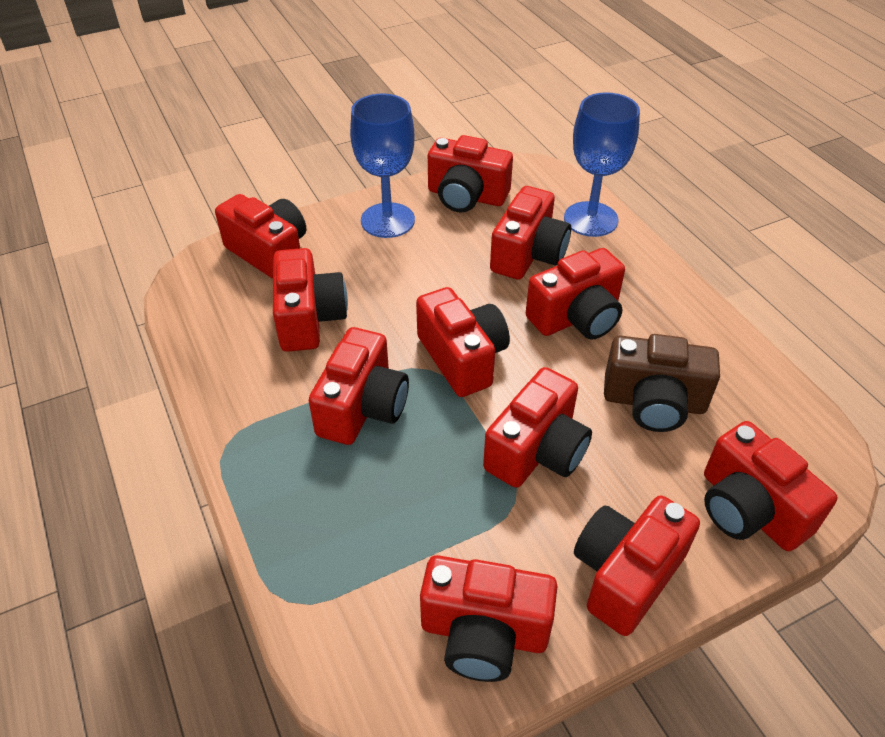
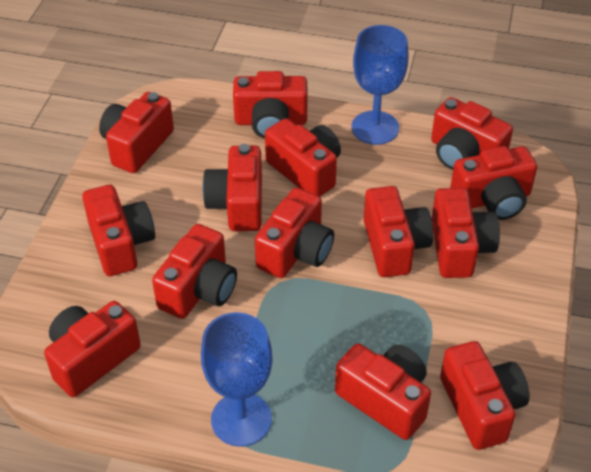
brown camera: 1 -> 0
red camera: 11 -> 14

